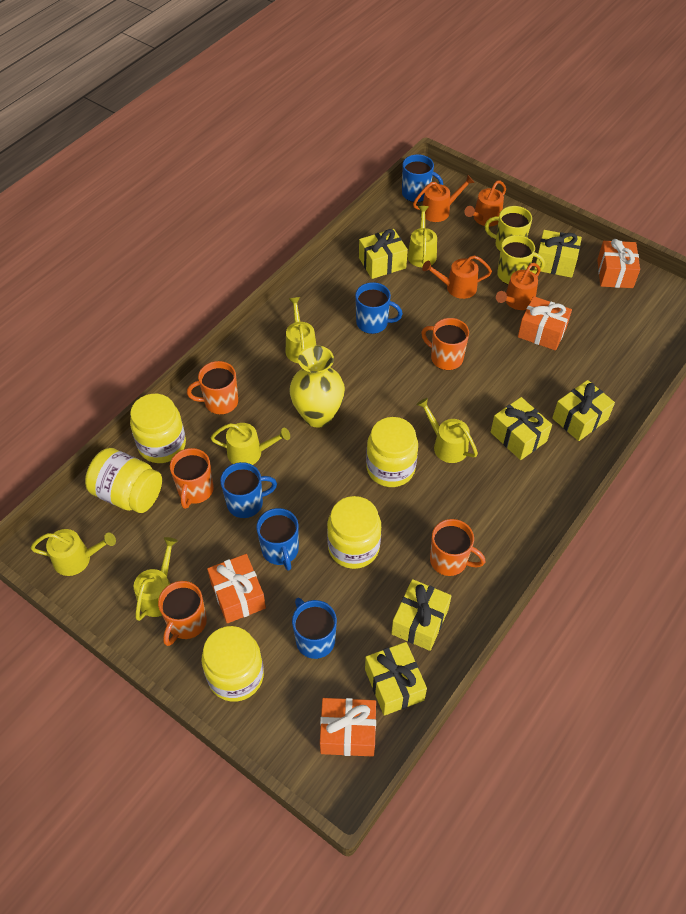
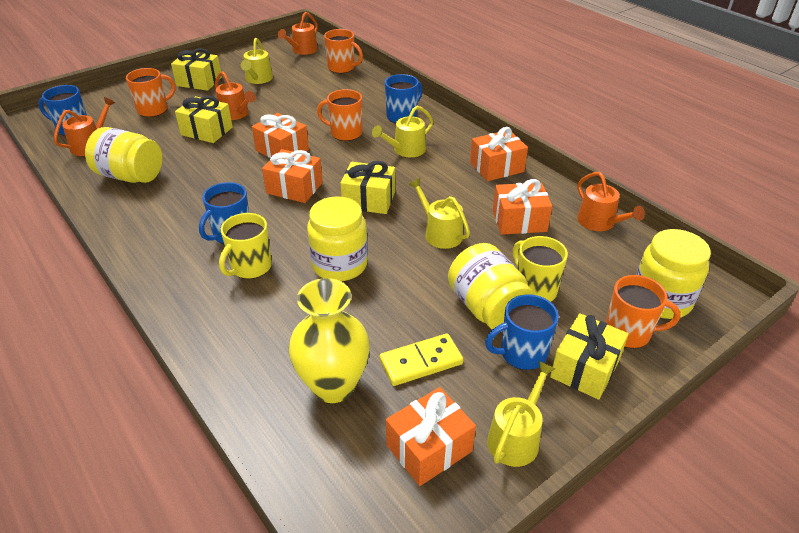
blue mug: 5 -> 4
orange gift: 4 -> 5
orange mug: 5 -> 4
yellow domino: 0 -> 1
yellow gift: 6 -> 4
yellow jar: 5 -> 4
yellow watering can: 6 -> 4

